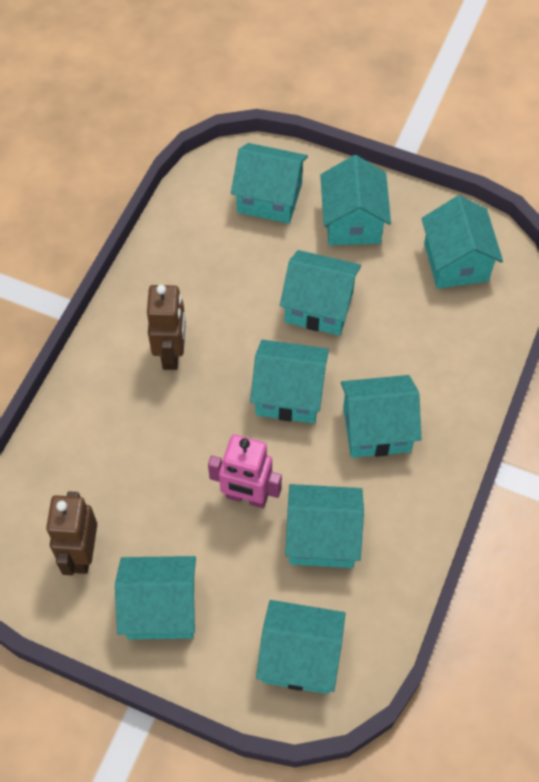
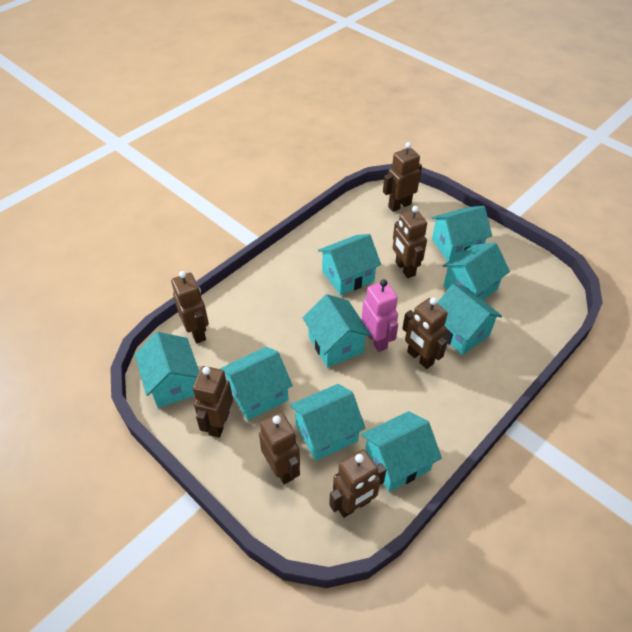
brown robot: 2 -> 7

